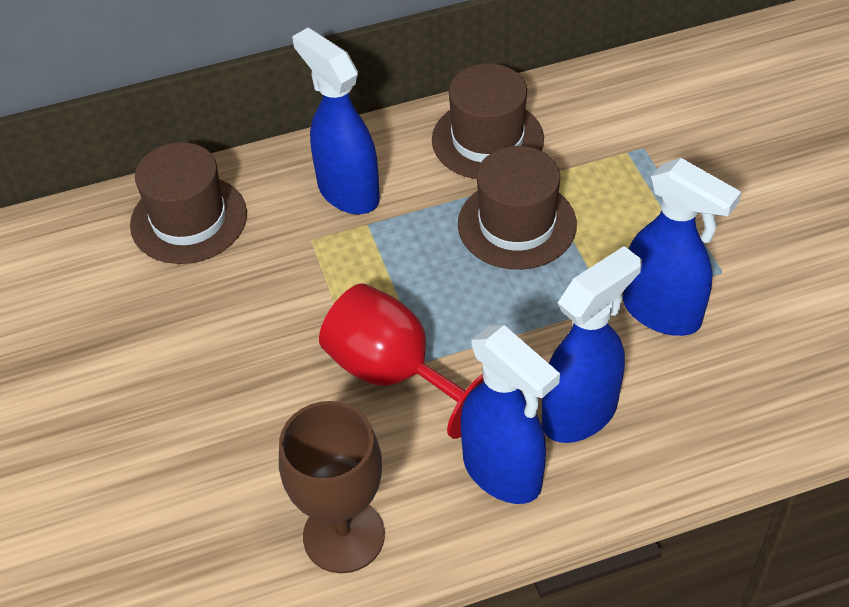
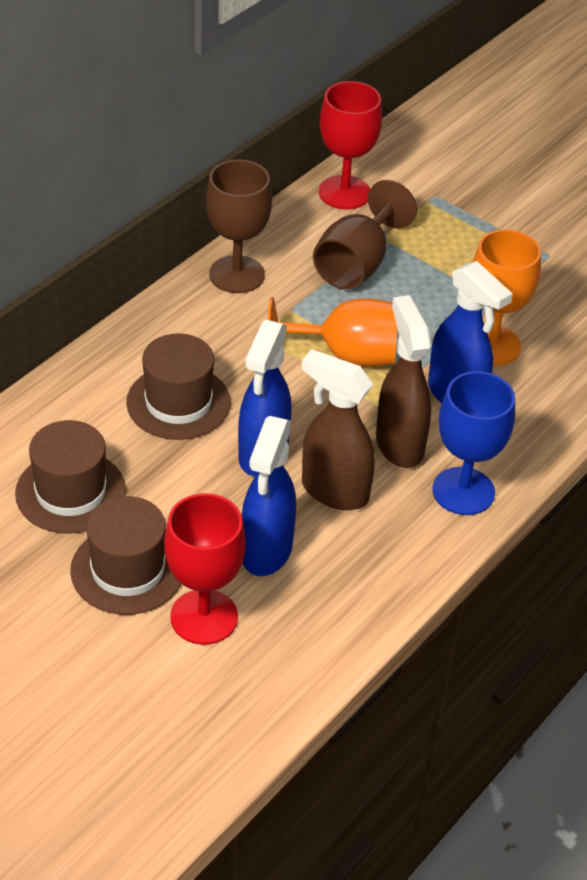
blue goblet: 0 -> 1
blue spray bottle: 4 -> 3
brown goblet: 1 -> 2
brown spray bottle: 0 -> 2
orange goblet: 0 -> 2
red goblet: 1 -> 2

